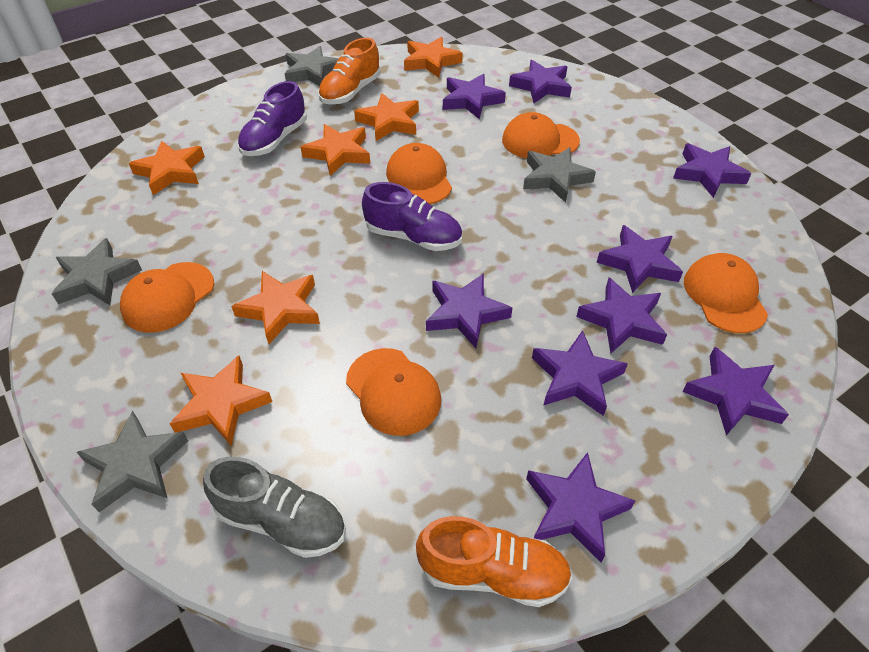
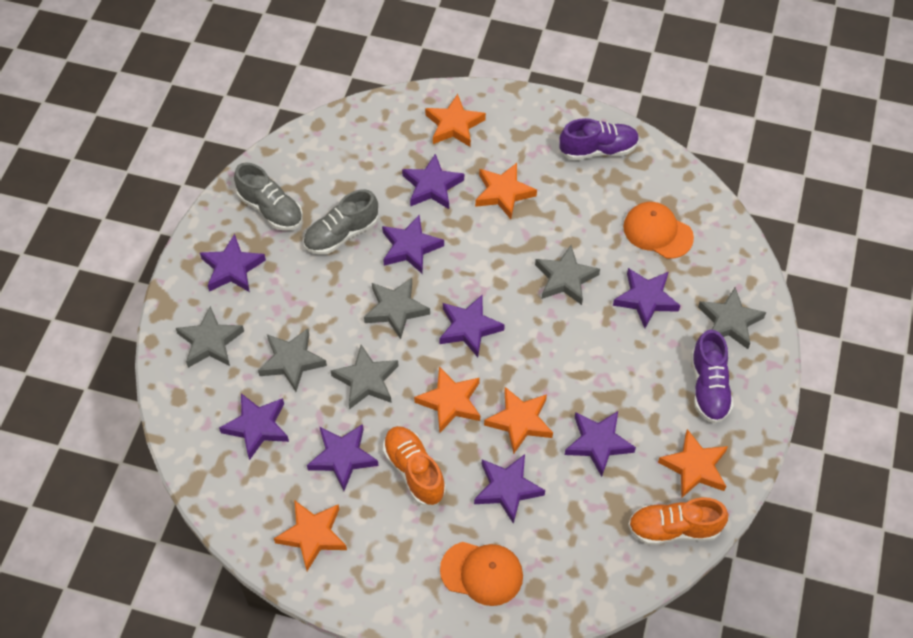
grey shoe: 1 -> 2
grey star: 4 -> 6
orange cap: 5 -> 2

